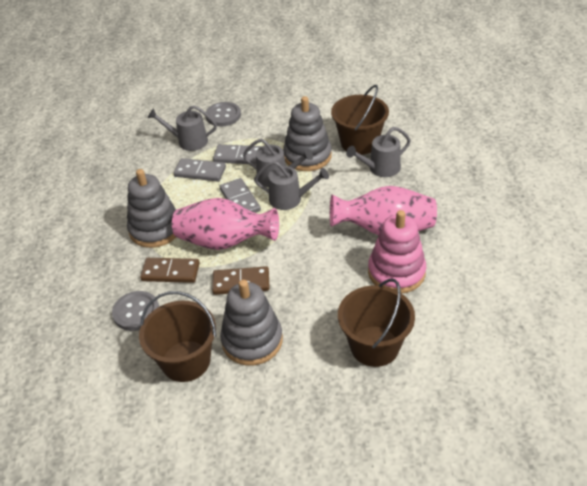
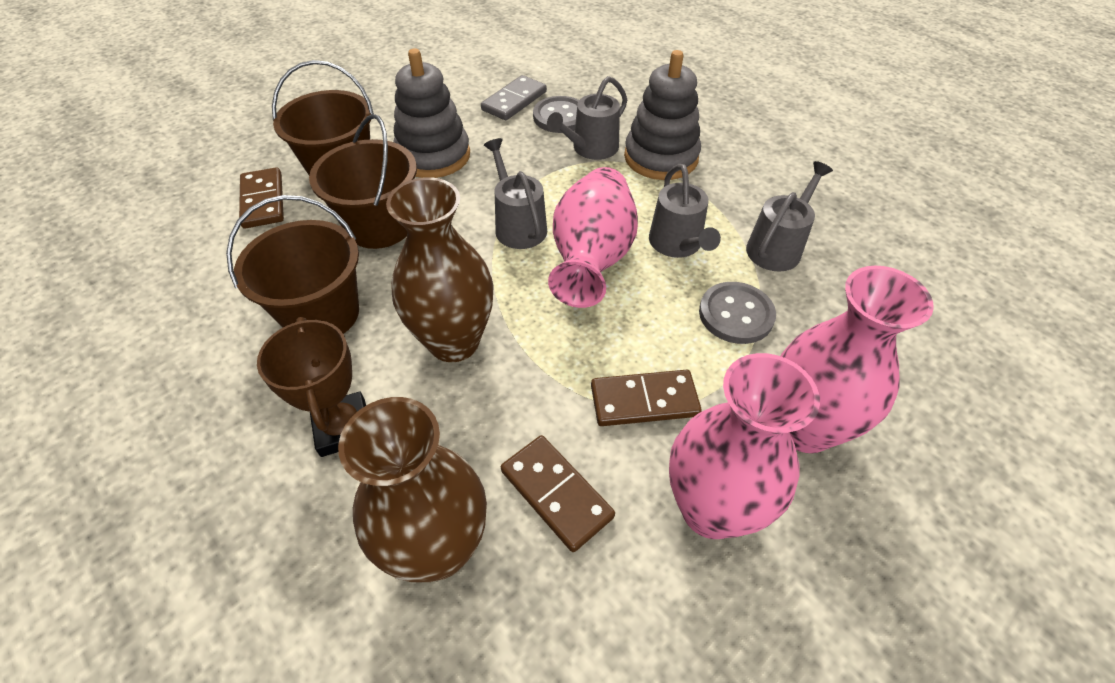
brown domino: 2 -> 3
brown trophy: 0 -> 1
brown vase: 0 -> 2
grey domino: 3 -> 1
grey stacking toy: 3 -> 2
pink stacking toy: 1 -> 0
pink vase: 2 -> 3

